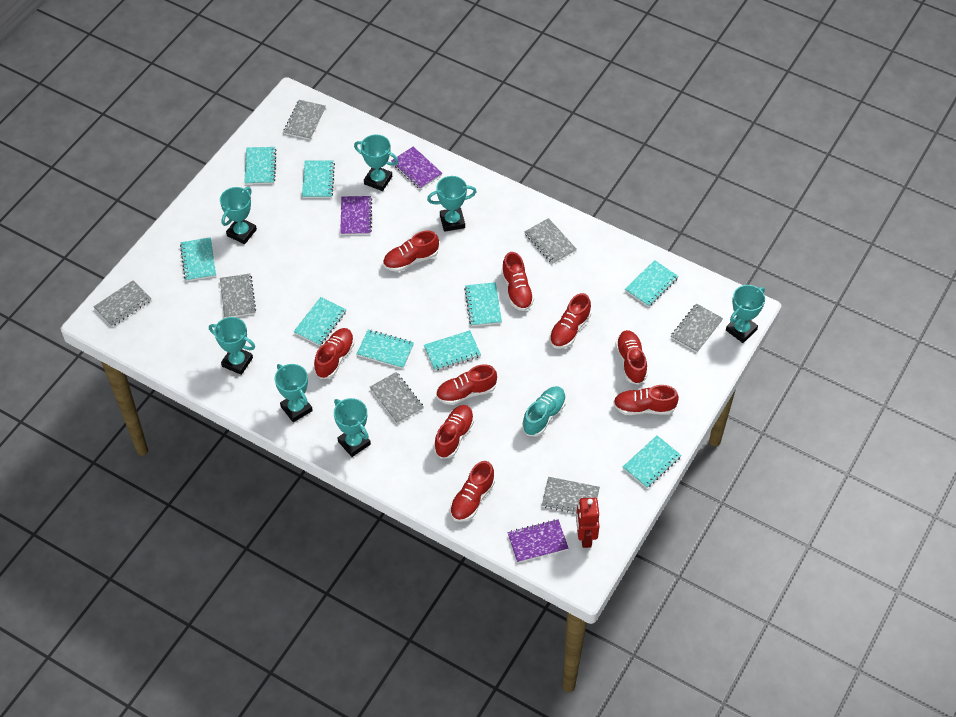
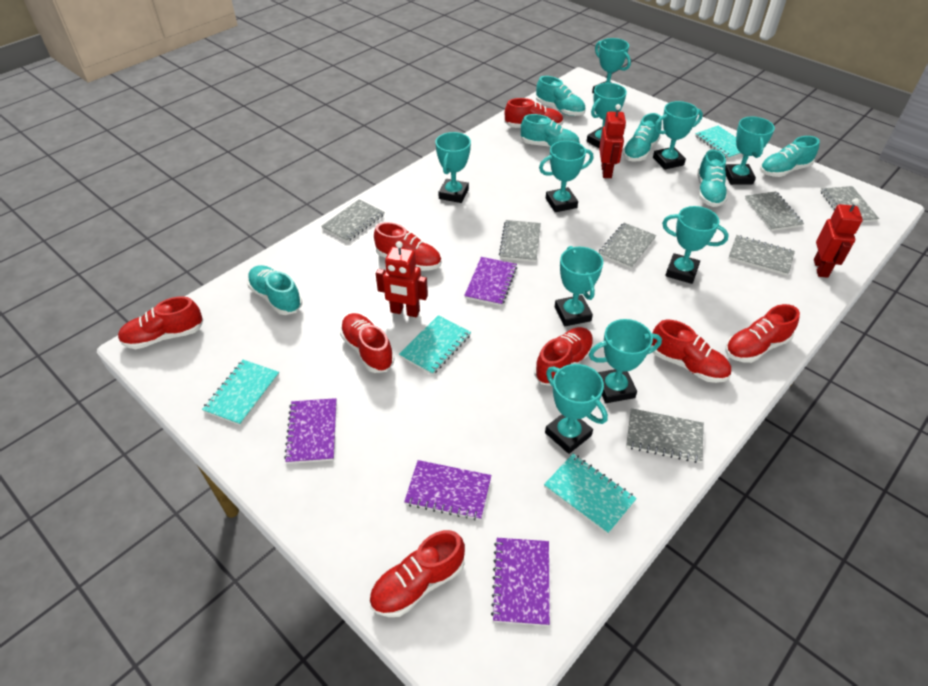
purple notebook: 3 -> 4
red robot: 1 -> 3
red shoe: 9 -> 8
turquoise notebook: 9 -> 4
turquoise shoe: 1 -> 6
turquoise trophy: 7 -> 10

